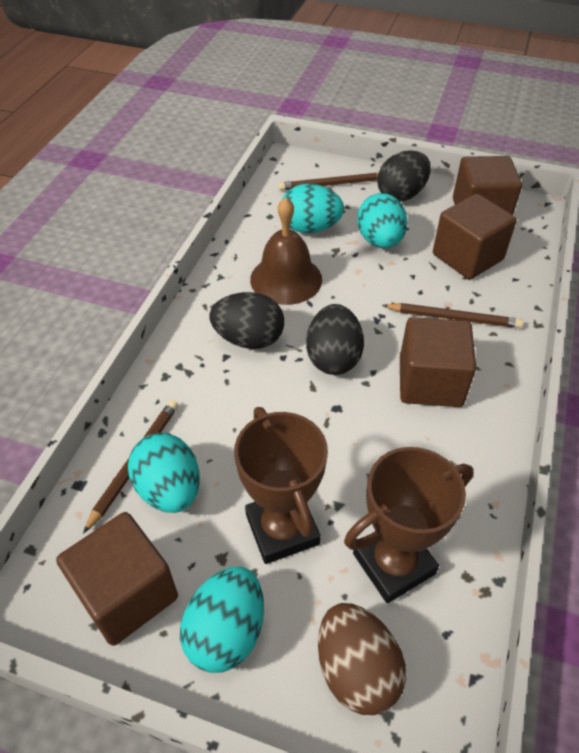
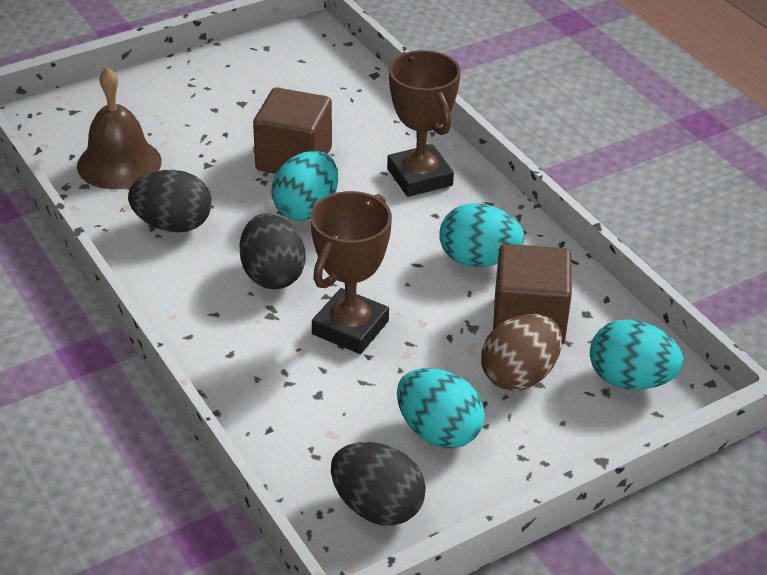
brown cube: 4 -> 2
brown pencil: 3 -> 0

